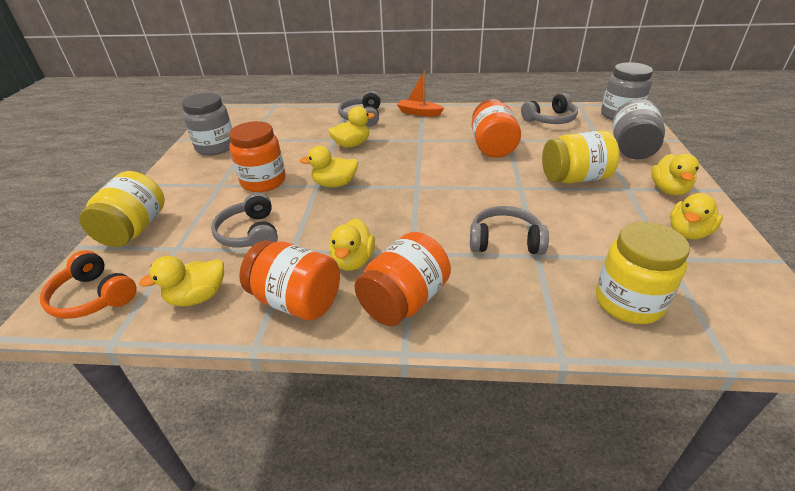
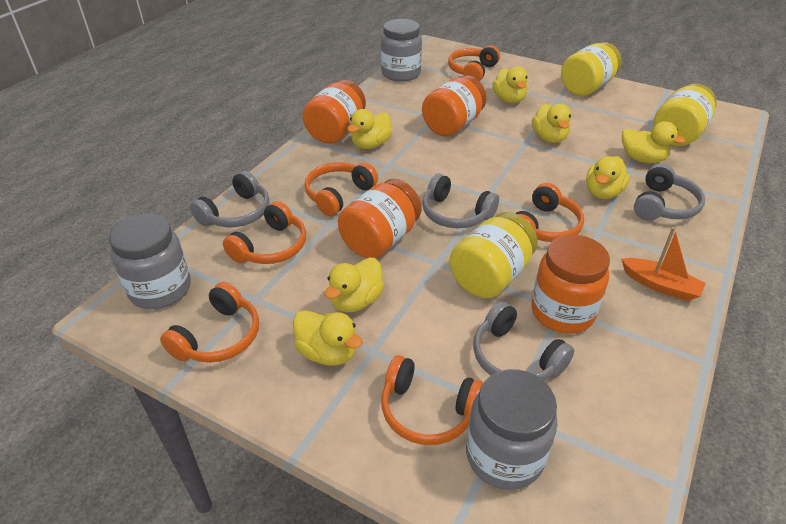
orange headphones: 1 -> 6
yellow duck: 6 -> 7

